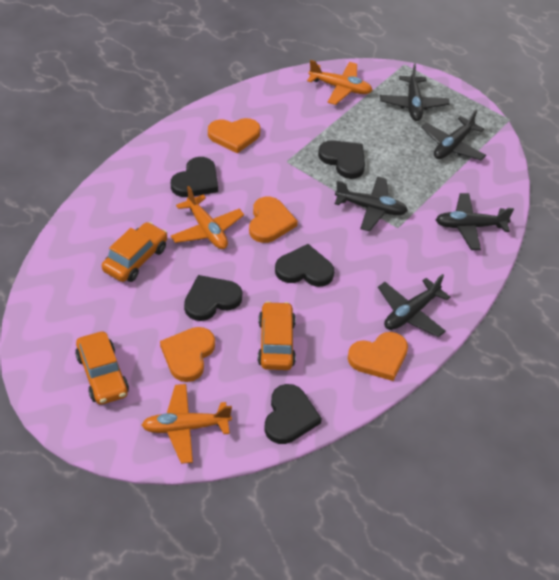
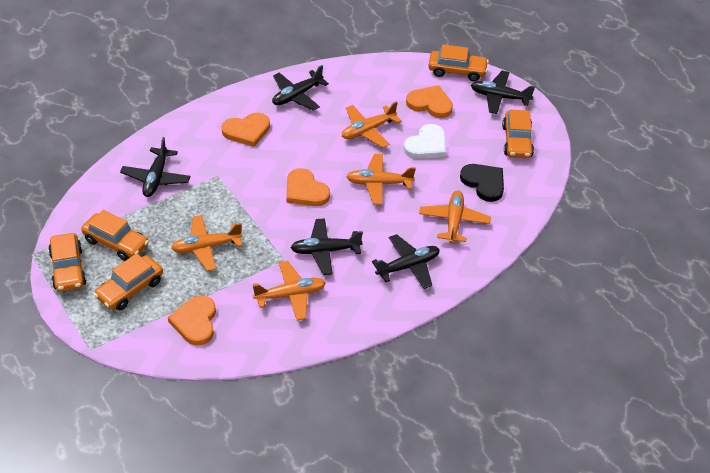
black heart: 5 -> 1
orange car: 3 -> 5
orange plane: 3 -> 5
white heart: 0 -> 1

